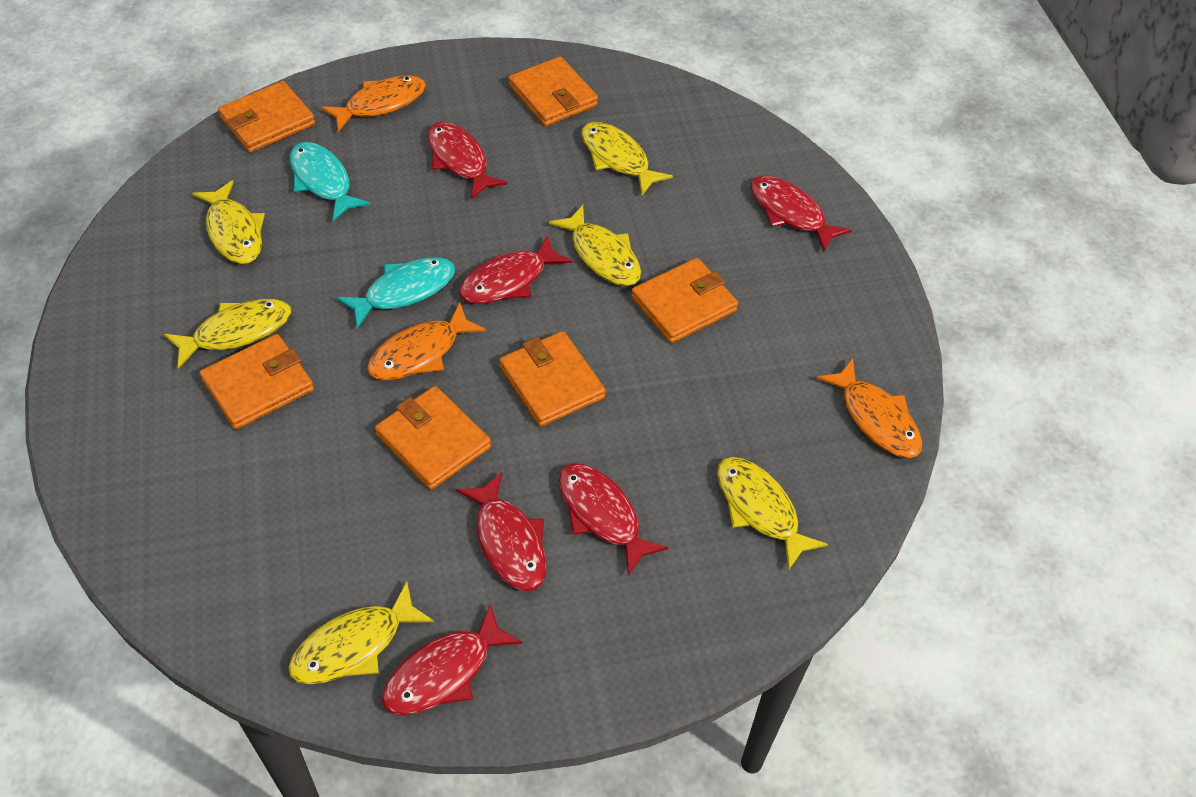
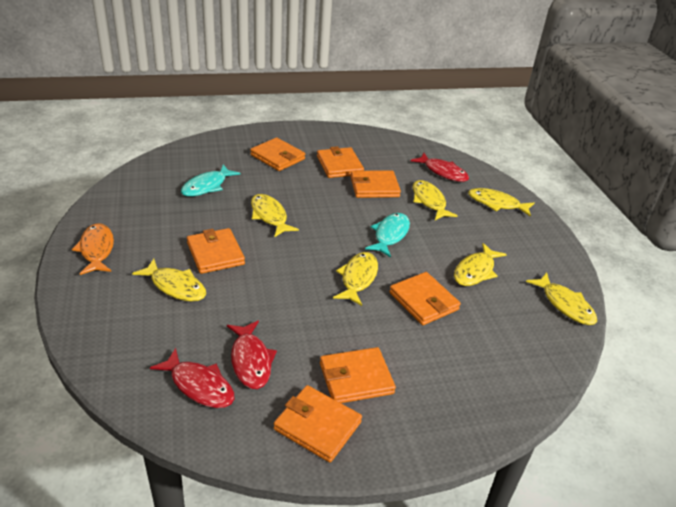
orange fish: 3 -> 1
orange wallet: 6 -> 7
red fish: 6 -> 3
yellow fish: 6 -> 7

